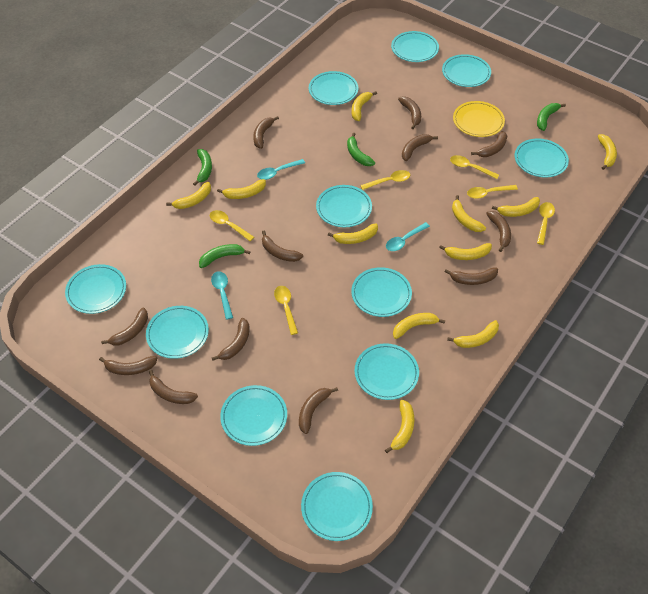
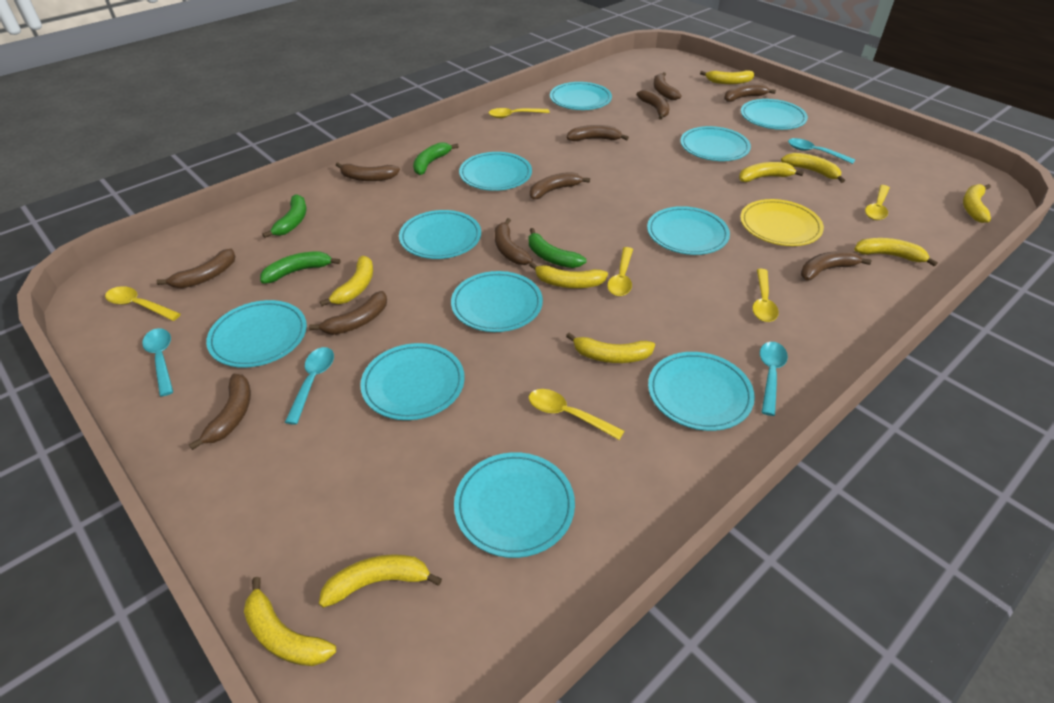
brown banana: 12 -> 11
turquoise spoon: 3 -> 4
yellow banana: 11 -> 10

